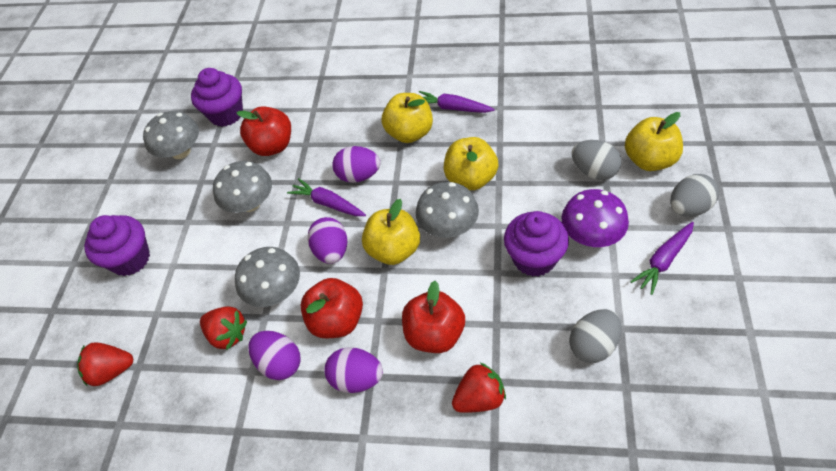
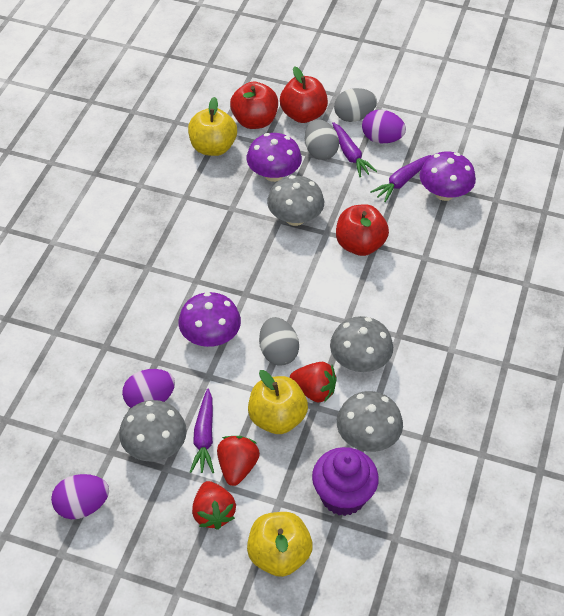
purple cupcake: 3 -> 1
purple egg: 4 -> 3
purple mushroom: 1 -> 3
yellow apple: 4 -> 3

